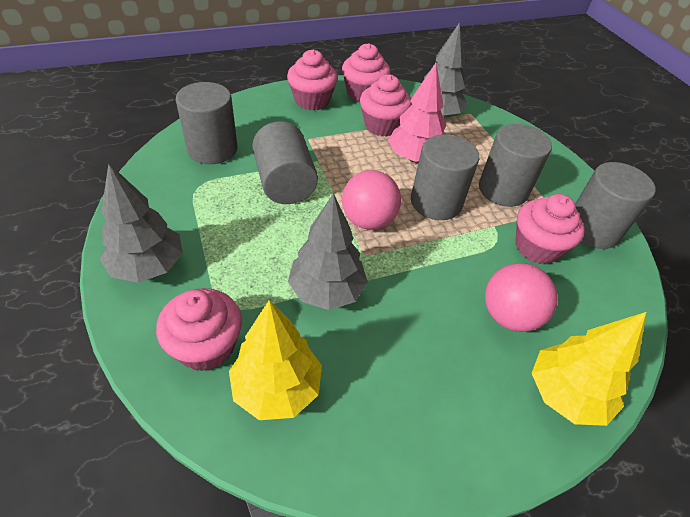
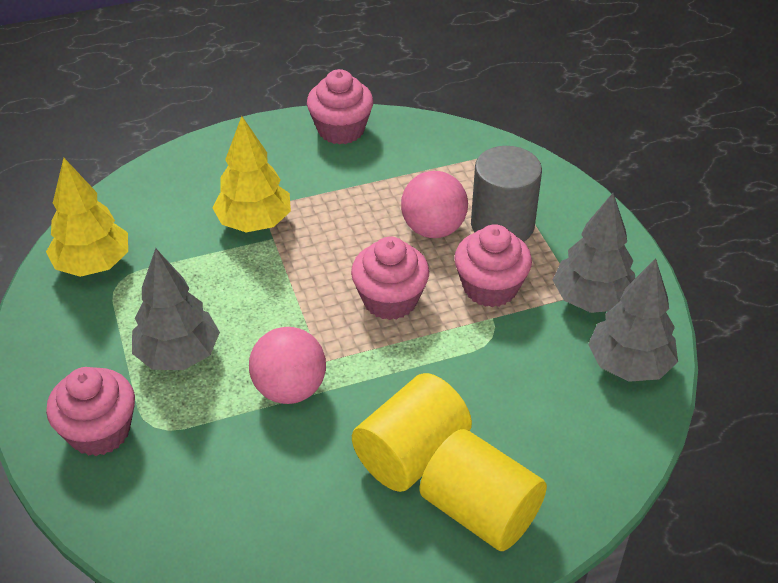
grey cylinder: 5 -> 1
pink cupcake: 5 -> 4
pink tree: 1 -> 0
yellow cylinder: 0 -> 2

